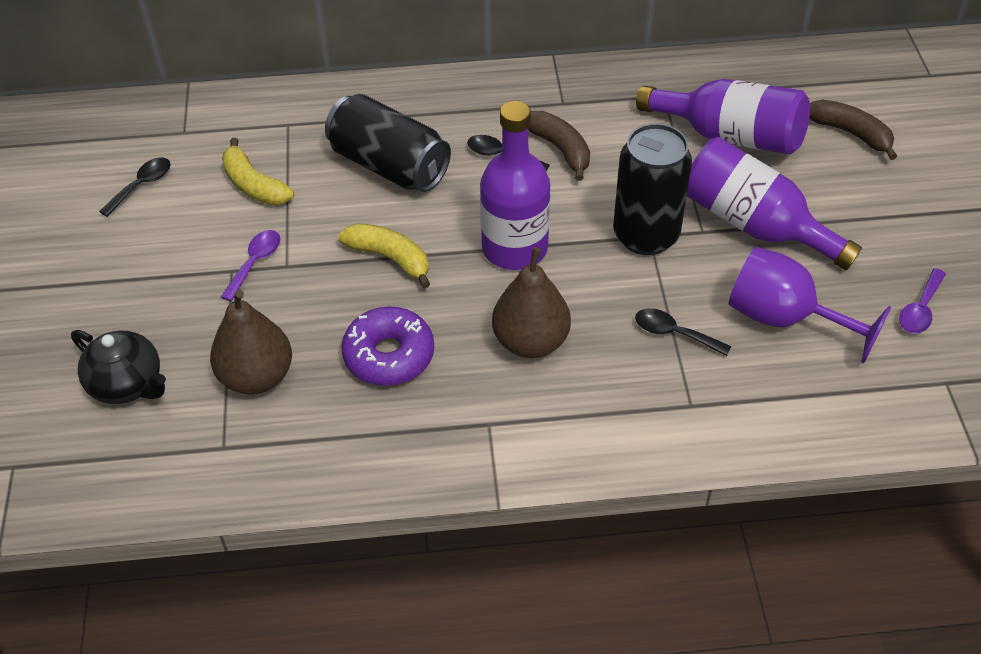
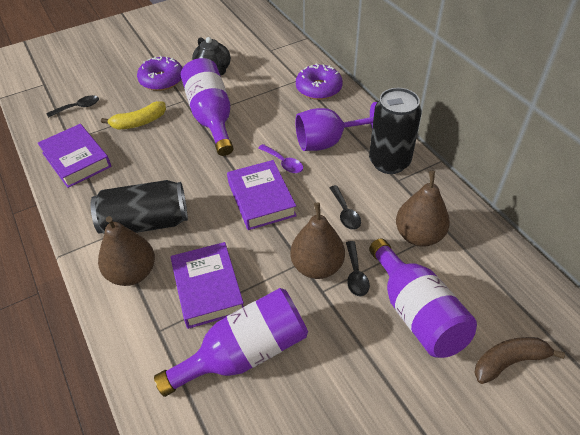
brown banana: 2 -> 1
brown pear: 2 -> 3
purple book: 0 -> 3
purple donut: 1 -> 2
purple spoon: 2 -> 1
yellow banana: 2 -> 1

